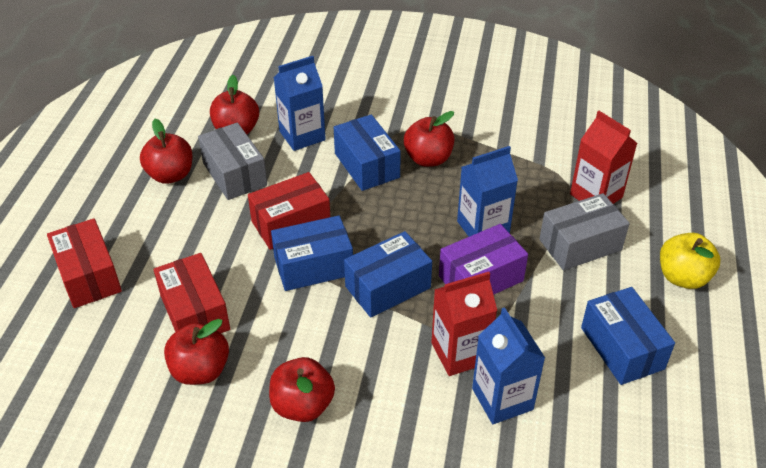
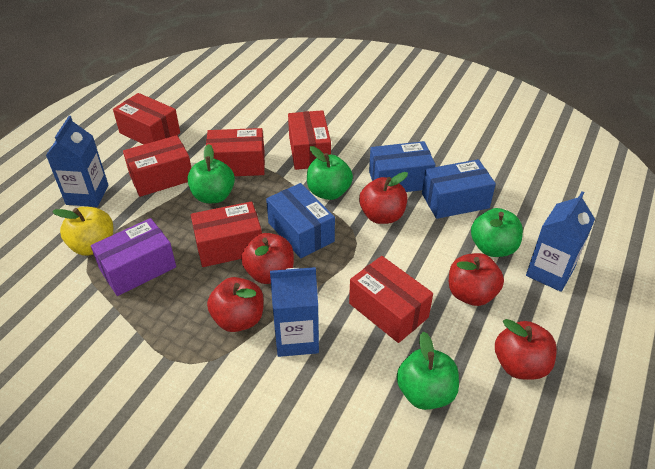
blue box: 4 -> 3
green apple: 0 -> 4
grey box: 2 -> 0
red box: 3 -> 6
red carton: 2 -> 0

